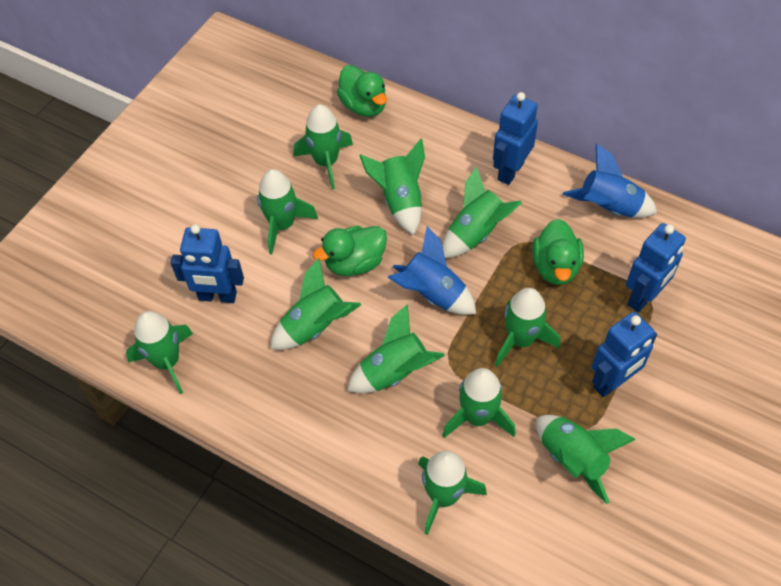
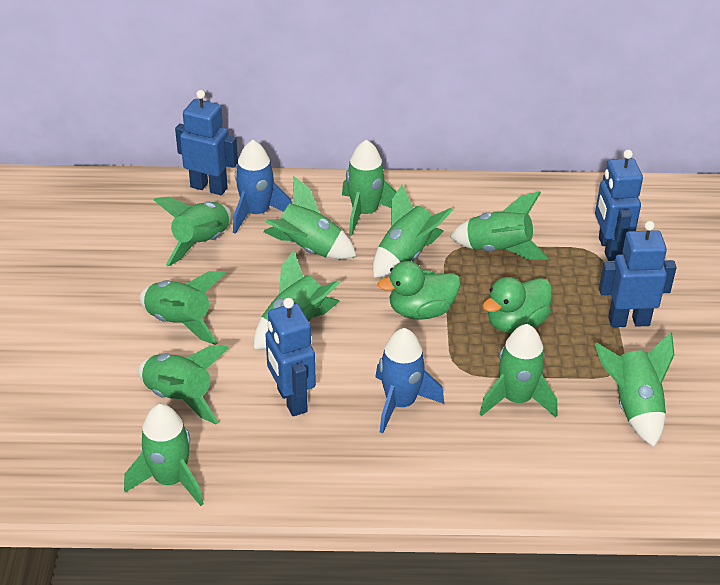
green duck: 3 -> 2

